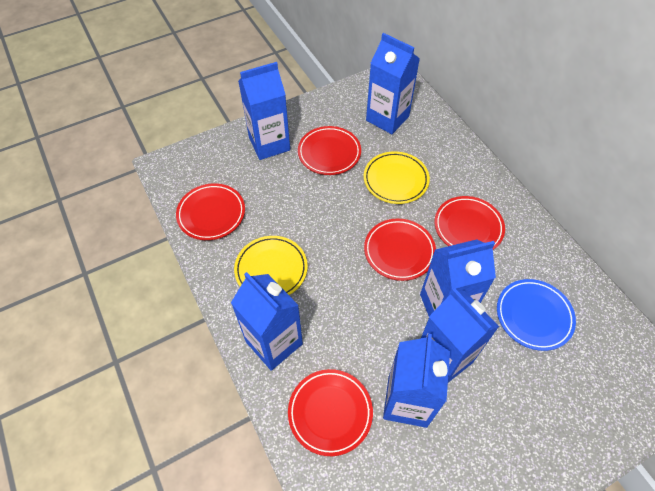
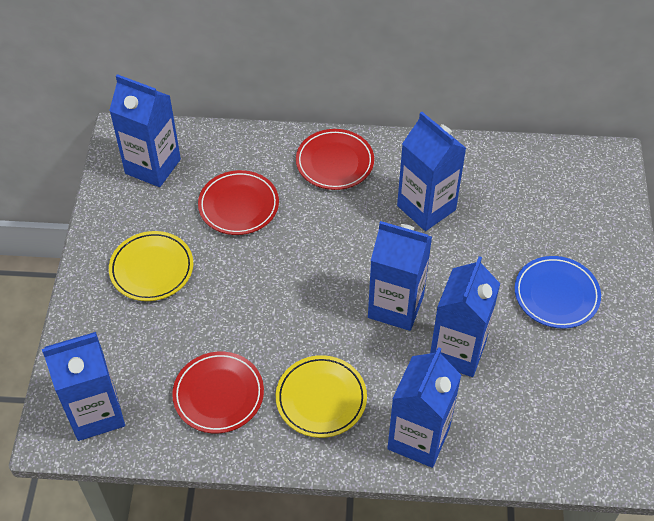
red plate: 5 -> 3

